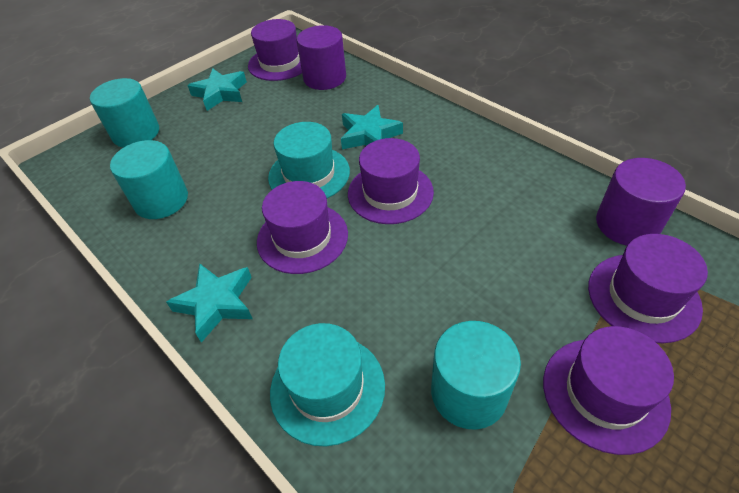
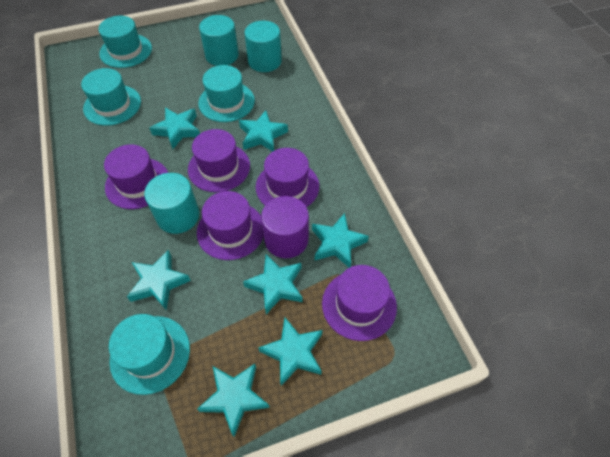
purple cylinder: 2 -> 1
turquoise hat: 2 -> 4
turquoise star: 3 -> 7

